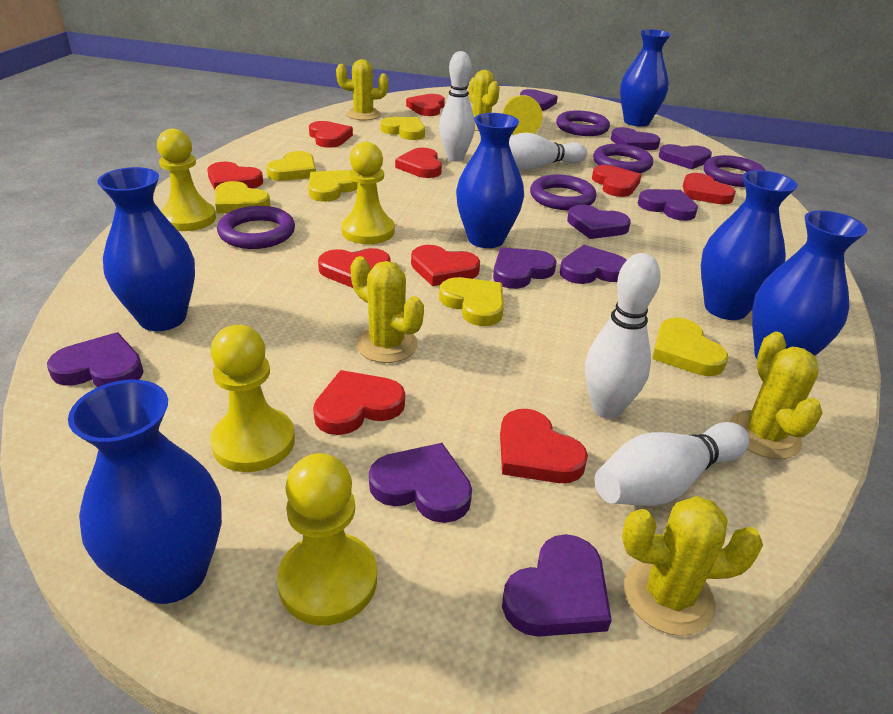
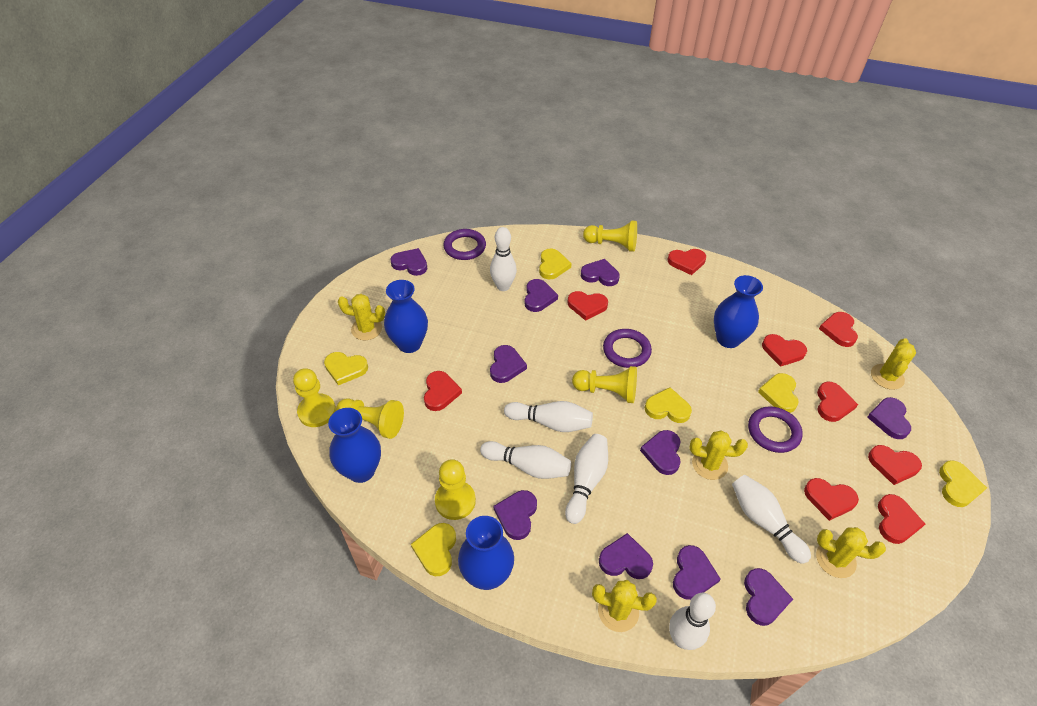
blue vase: 6 -> 4
purple ring: 5 -> 3
red heart: 10 -> 9
white bowling pin: 4 -> 6

